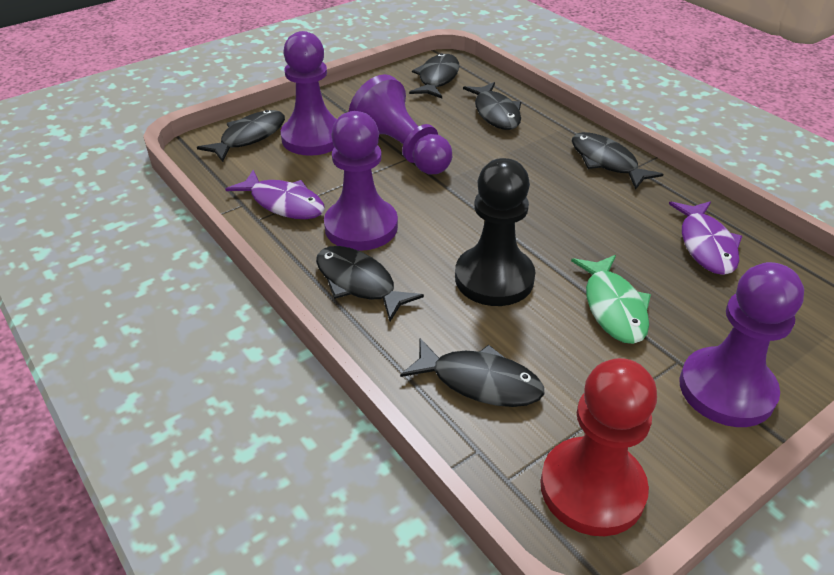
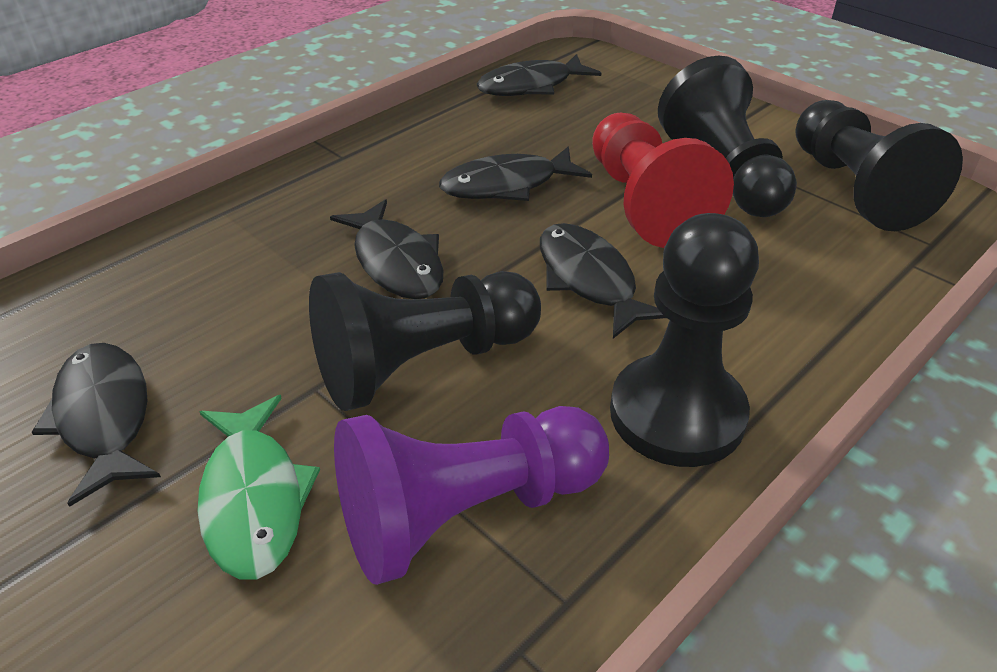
black fish: 6 -> 5
black pawn: 1 -> 4
purple fish: 2 -> 0
purple pawn: 4 -> 1

